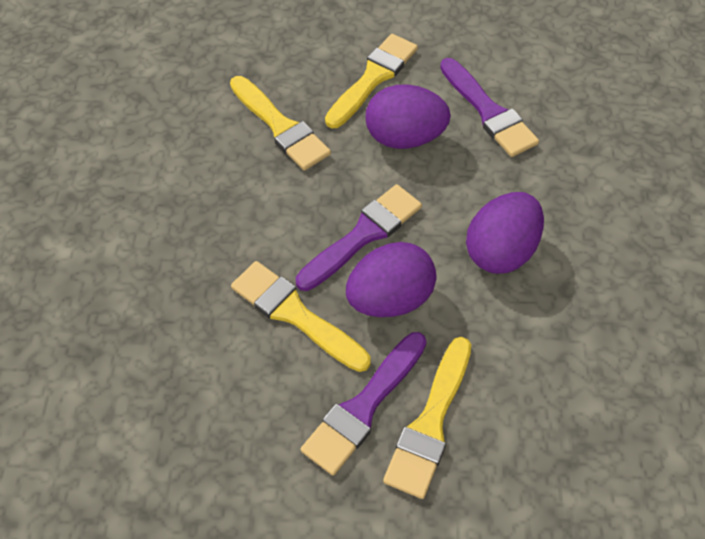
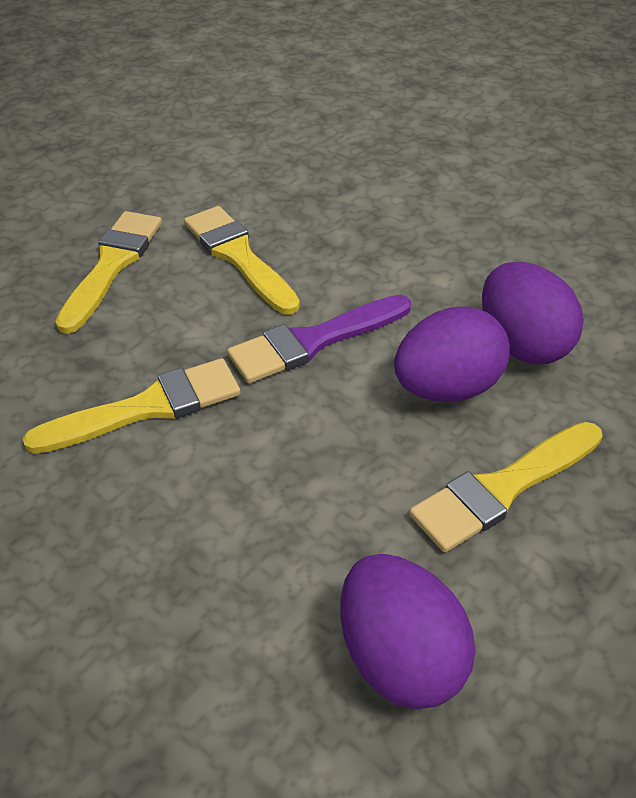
purple brush: 3 -> 1

